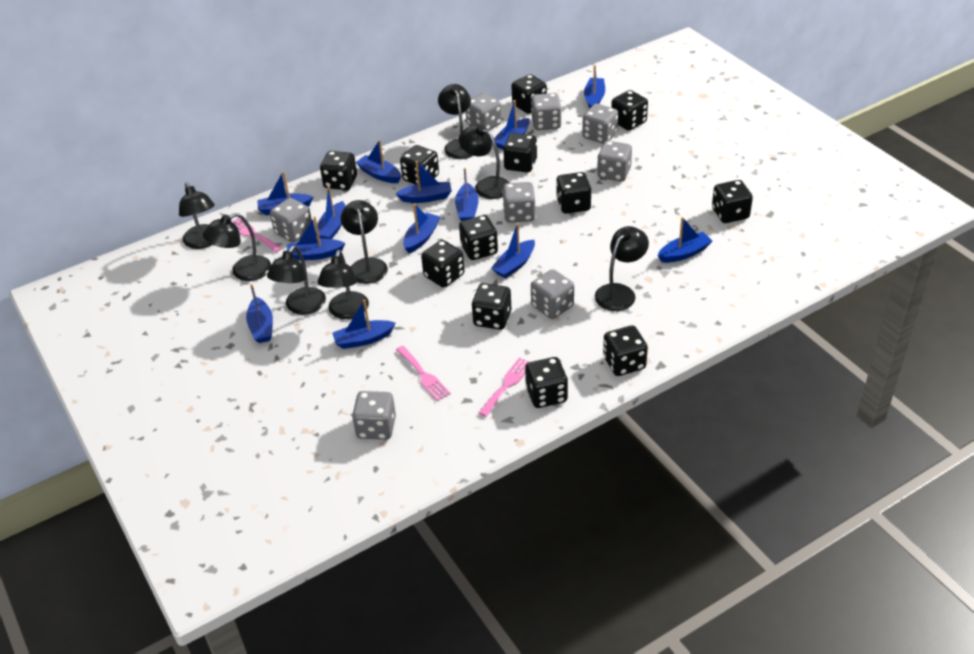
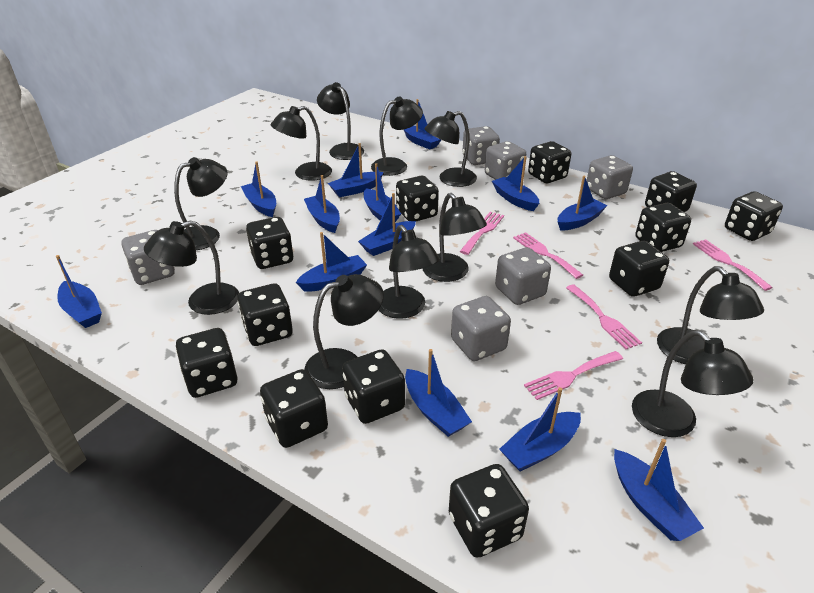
black lamp: 8 -> 11
grey dice: 8 -> 6
pink fork: 3 -> 5

